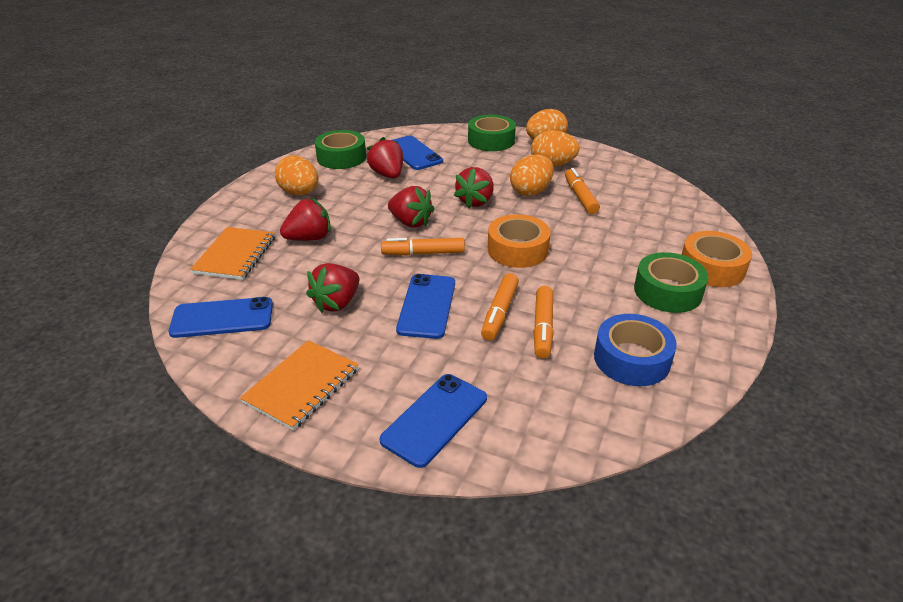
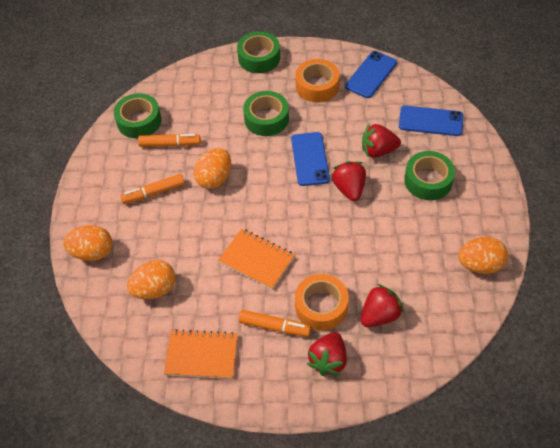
blue phone: 4 -> 3
blue tape: 1 -> 0
green tape: 3 -> 4
orange marker: 4 -> 3
red strawberry: 5 -> 4

